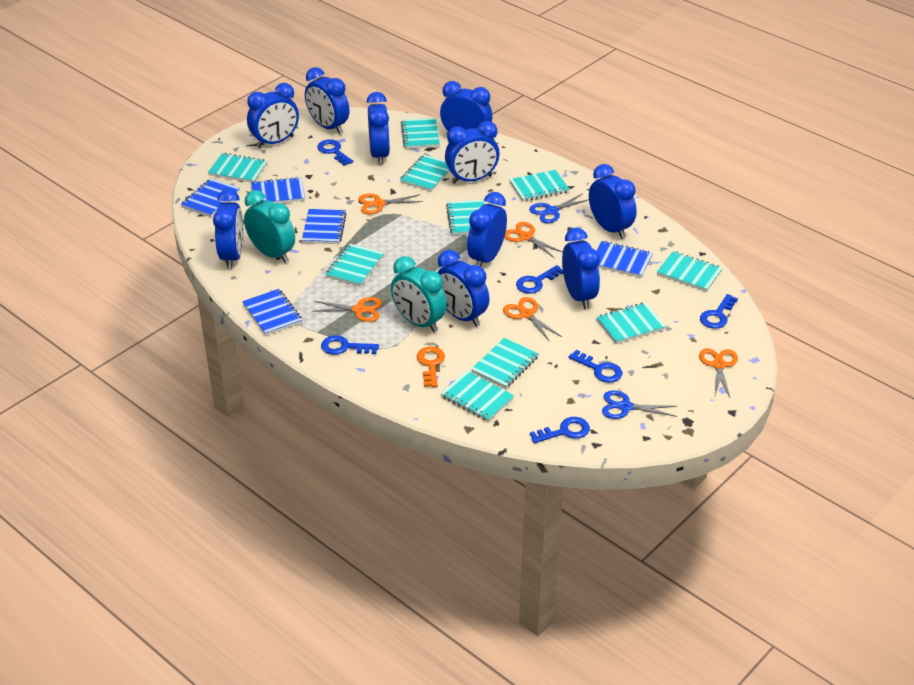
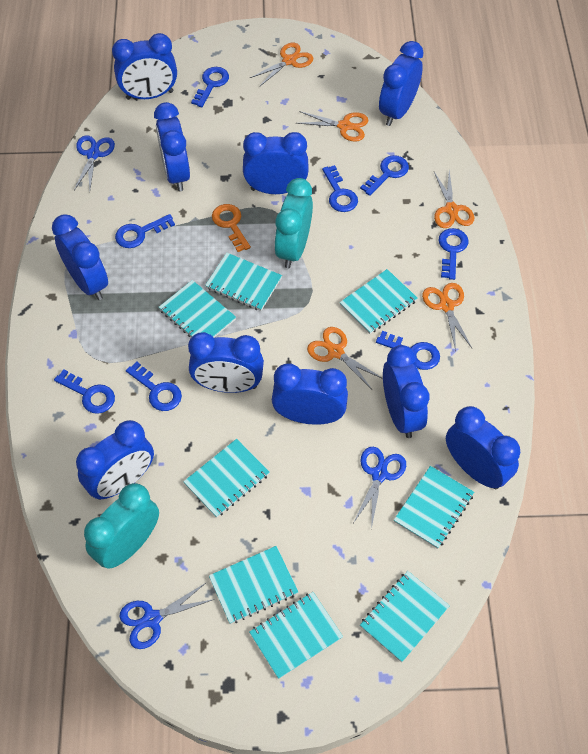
blue key: 6 -> 8
blue notebook: 5 -> 0
blue scissors: 2 -> 3
turquoise notebook: 10 -> 8

